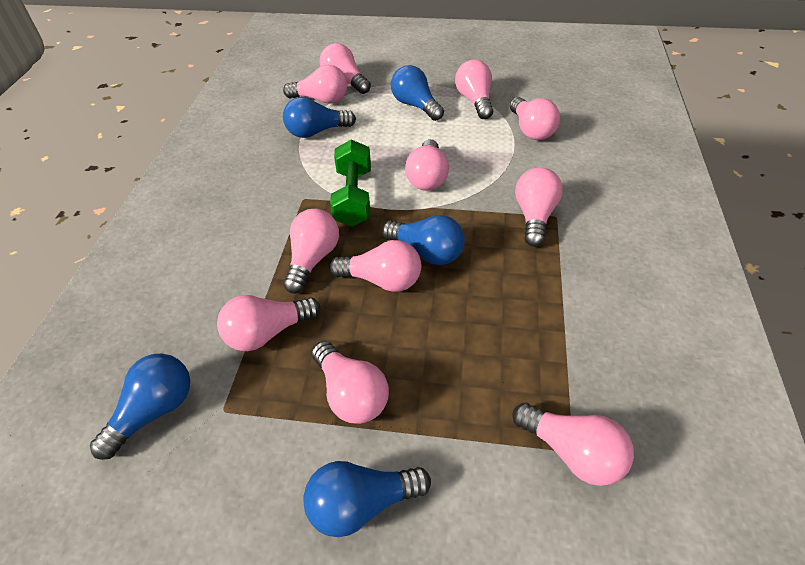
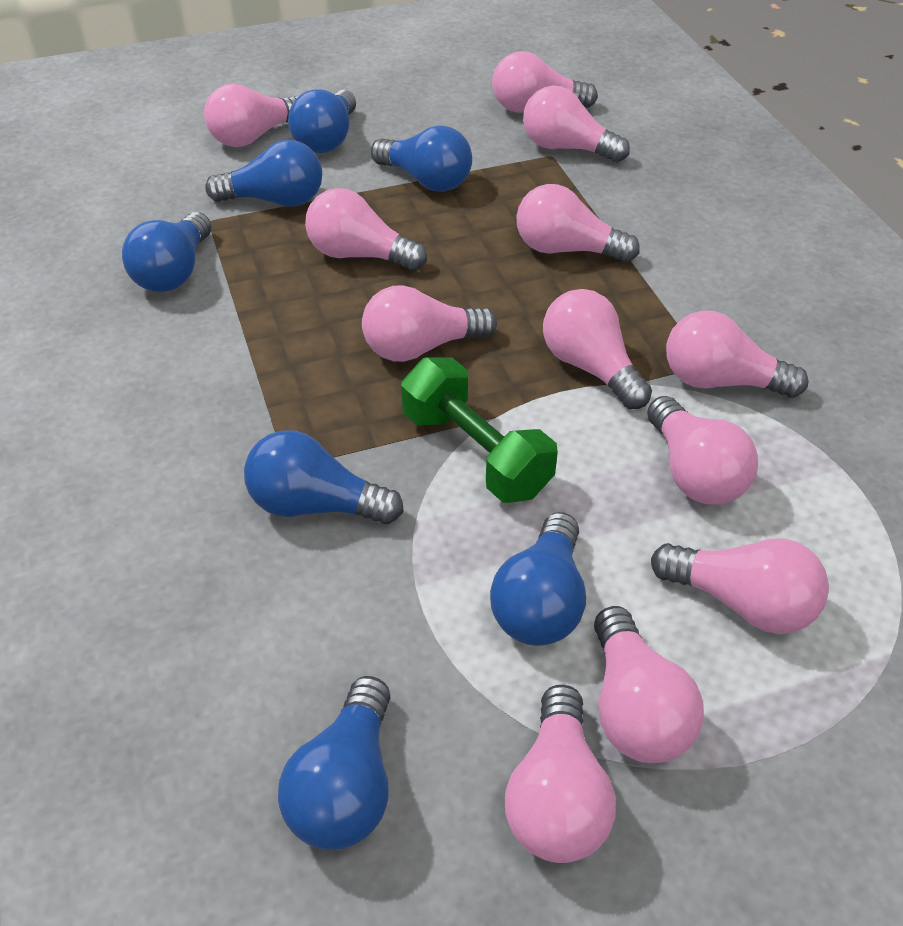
blue light bulb: 5 -> 7
pink light bulb: 11 -> 12

